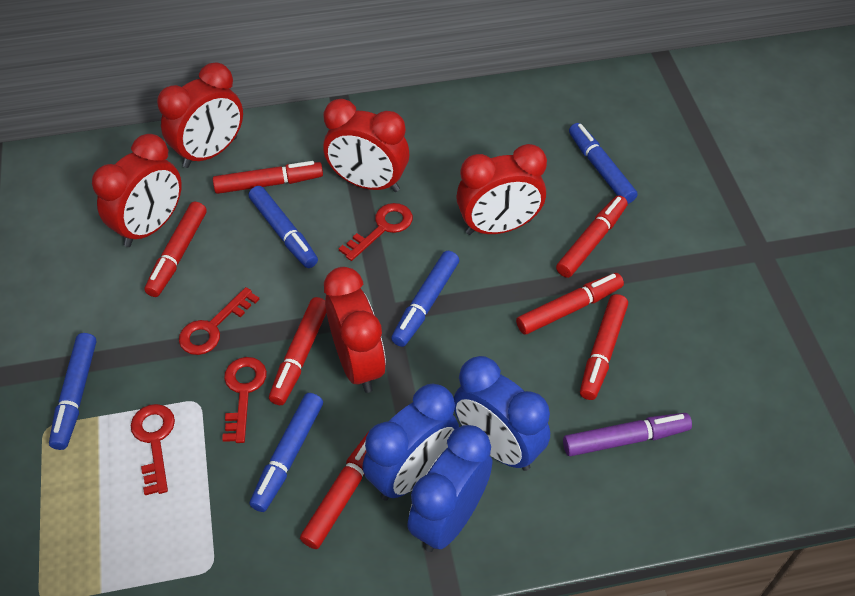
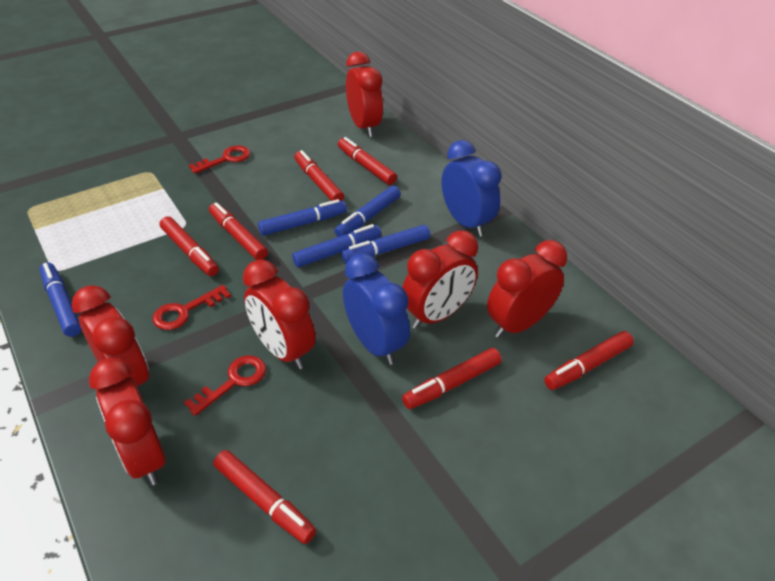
blue clock: 3 -> 2
purple marker: 1 -> 0
red clock: 5 -> 6
red key: 4 -> 3

